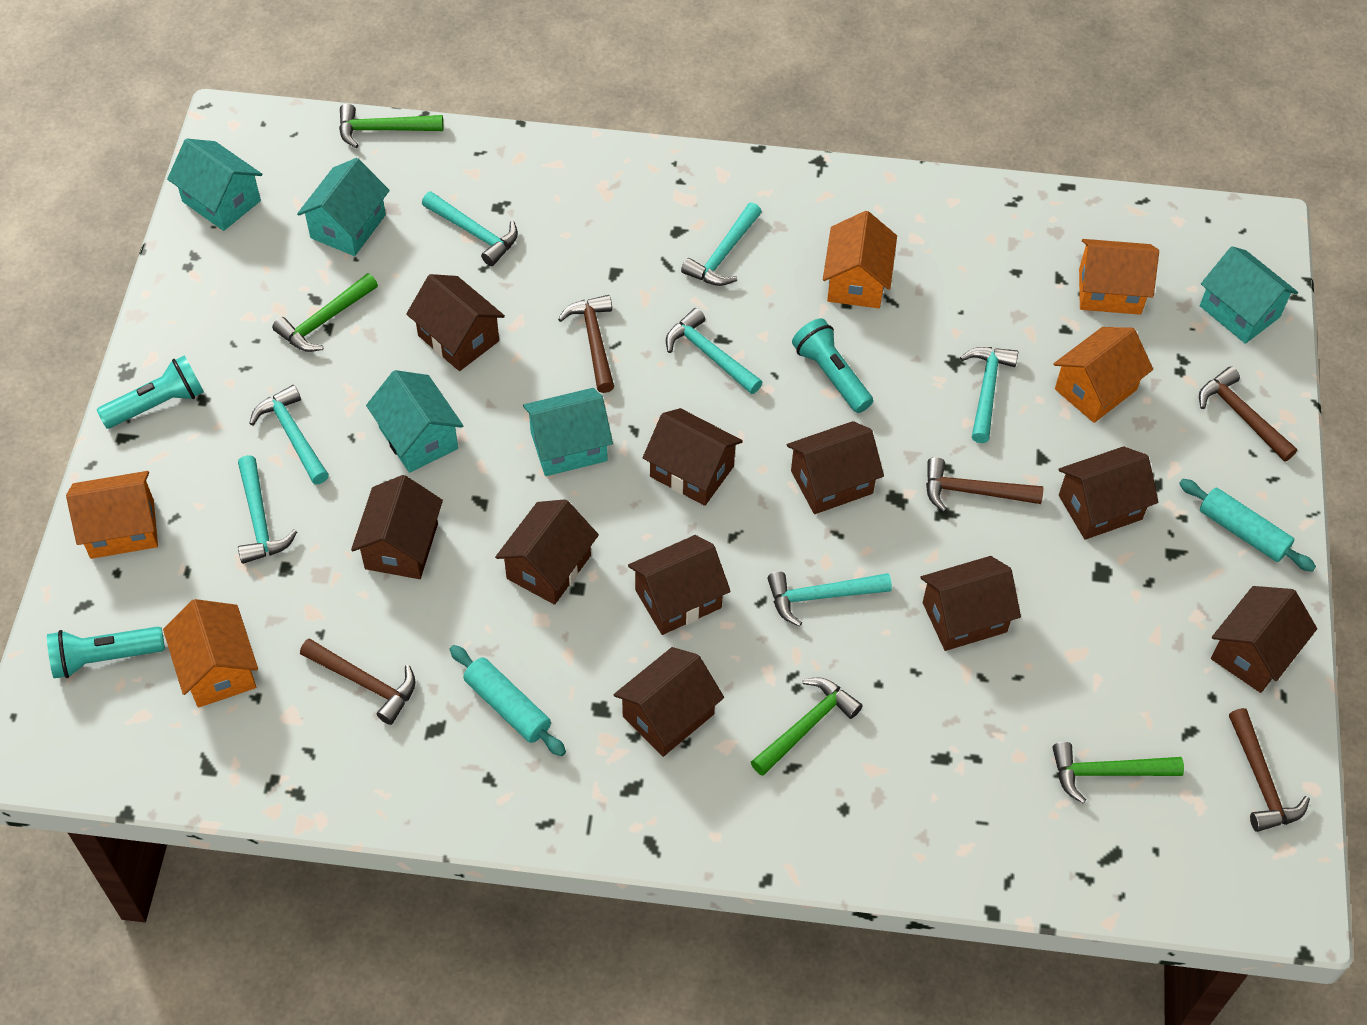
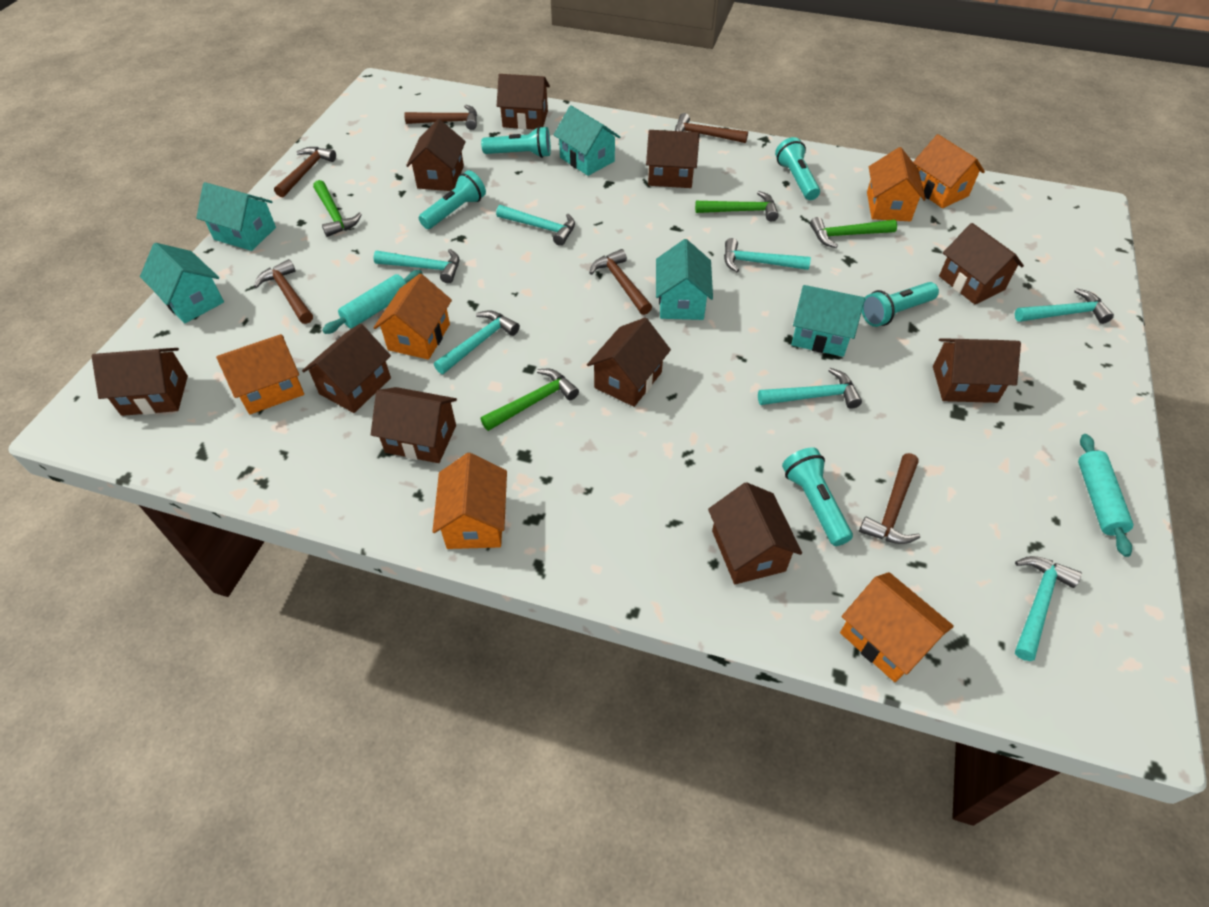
brown hammer: 5 -> 6
orange house: 5 -> 6
turquoise flashlight: 3 -> 5

